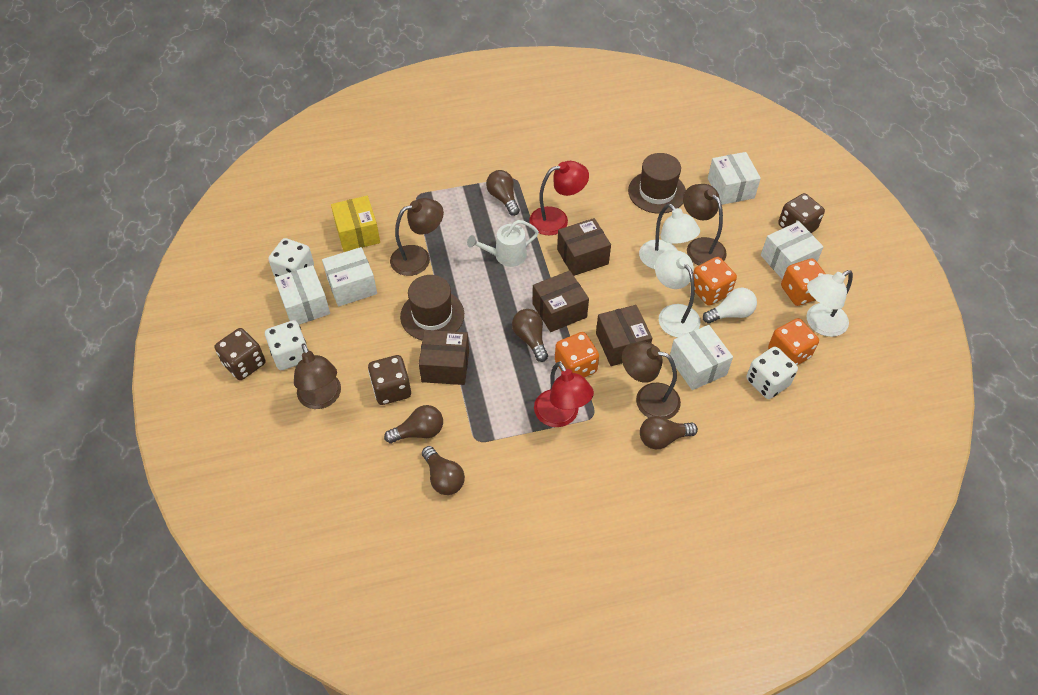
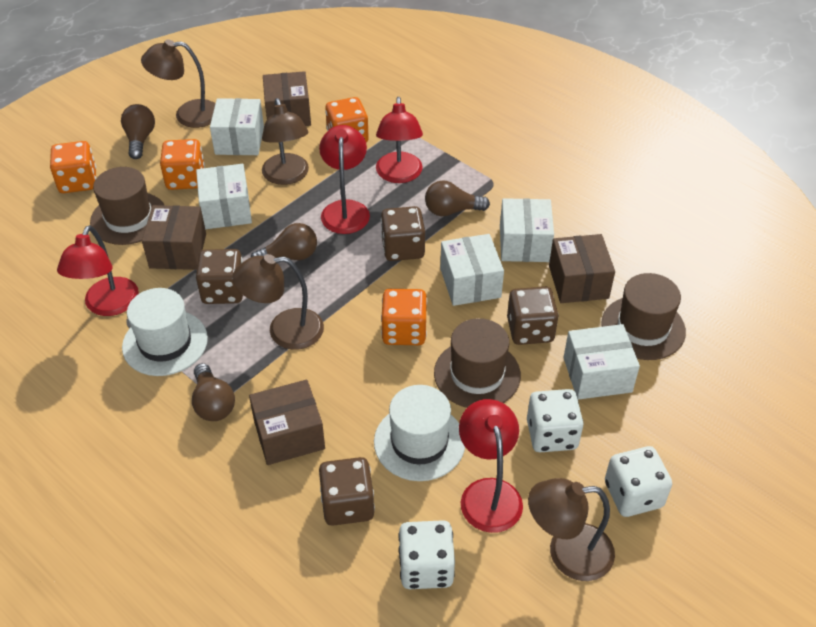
brown dice: 3 -> 4
brown hat: 2 -> 3
brown light bulb: 5 -> 4
red lamp: 2 -> 4
white hat: 0 -> 2
white lamp: 3 -> 0
white light bulb: 1 -> 0
white watering can: 1 -> 0
yellow box: 1 -> 0

